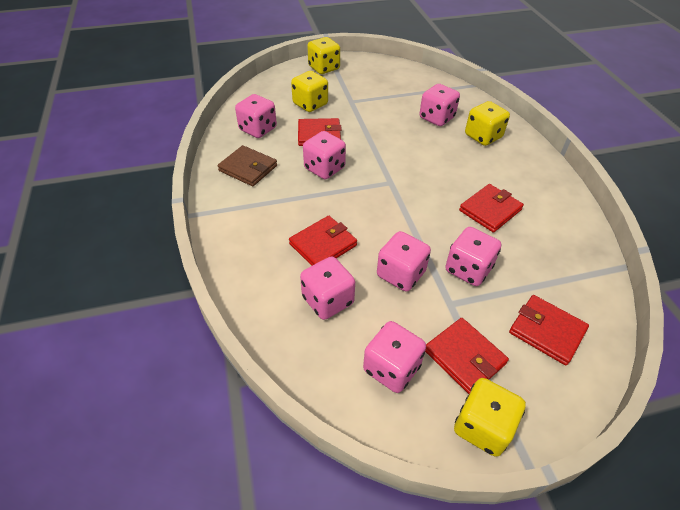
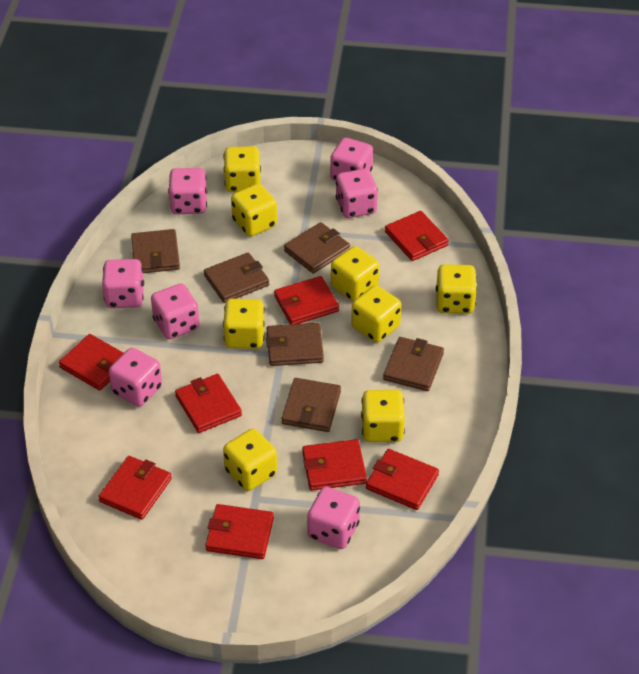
brown wallet: 1 -> 6
red wallet: 5 -> 8
yellow dice: 4 -> 8

